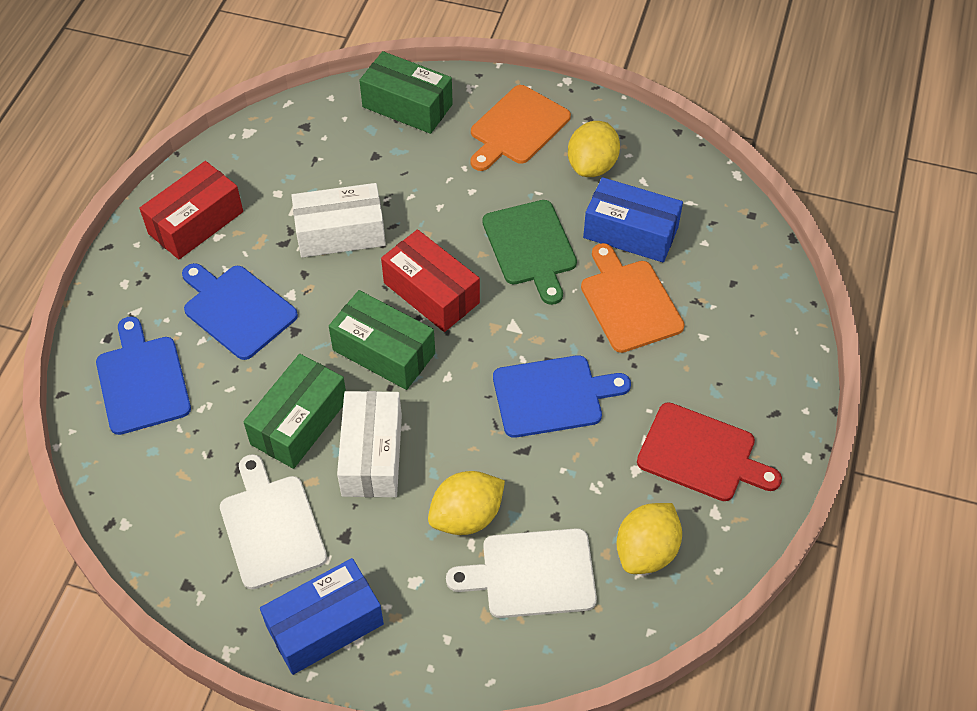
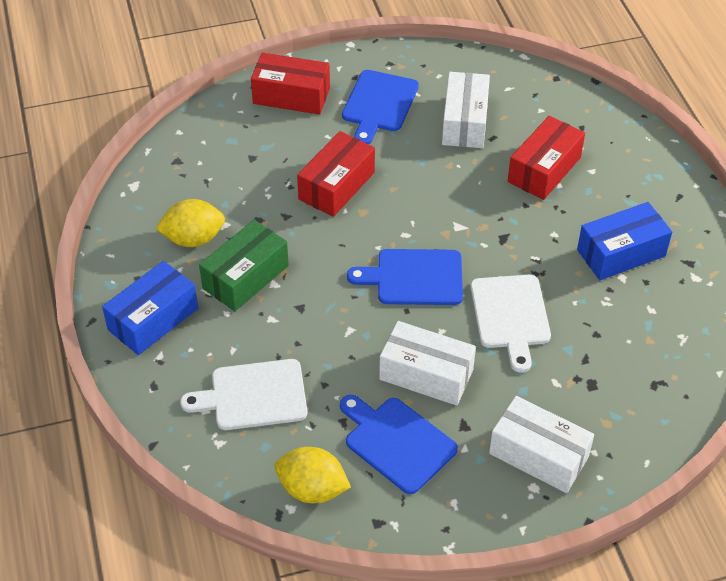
green box: 3 -> 1
green cutting board: 1 -> 0
orange cutting board: 2 -> 0
red box: 2 -> 3
red cutting board: 1 -> 0
white box: 2 -> 3
yellow lemon: 3 -> 2

